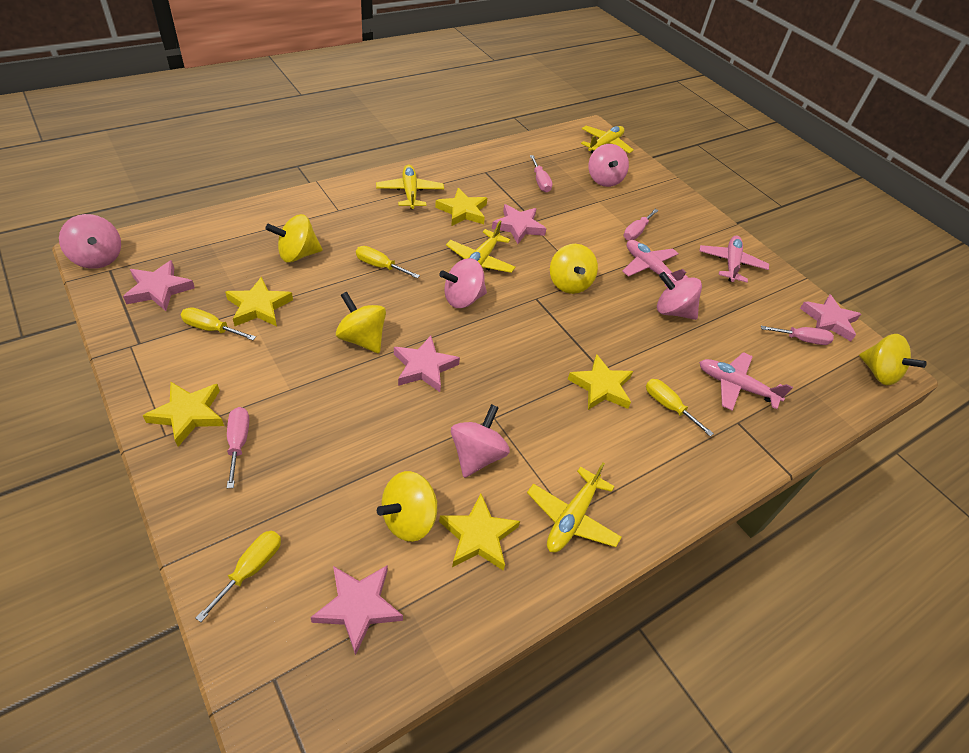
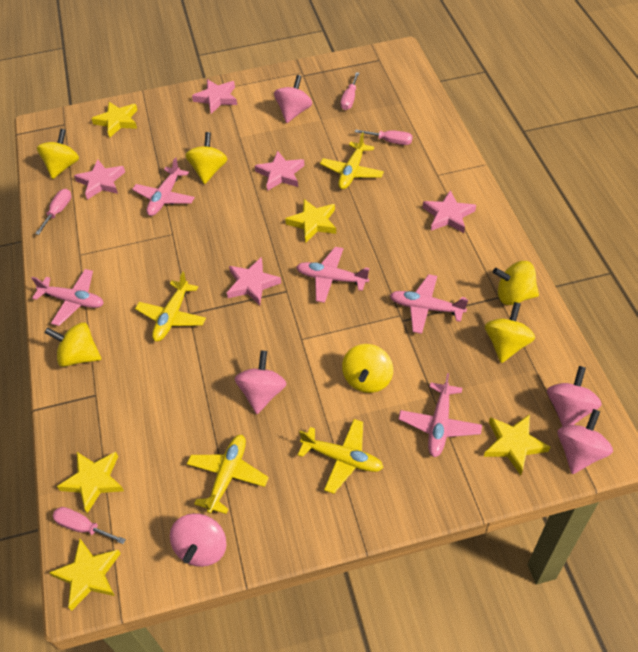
pink plane: 3 -> 5
yellow screwdriver: 4 -> 0
yellow spinning top: 5 -> 6

